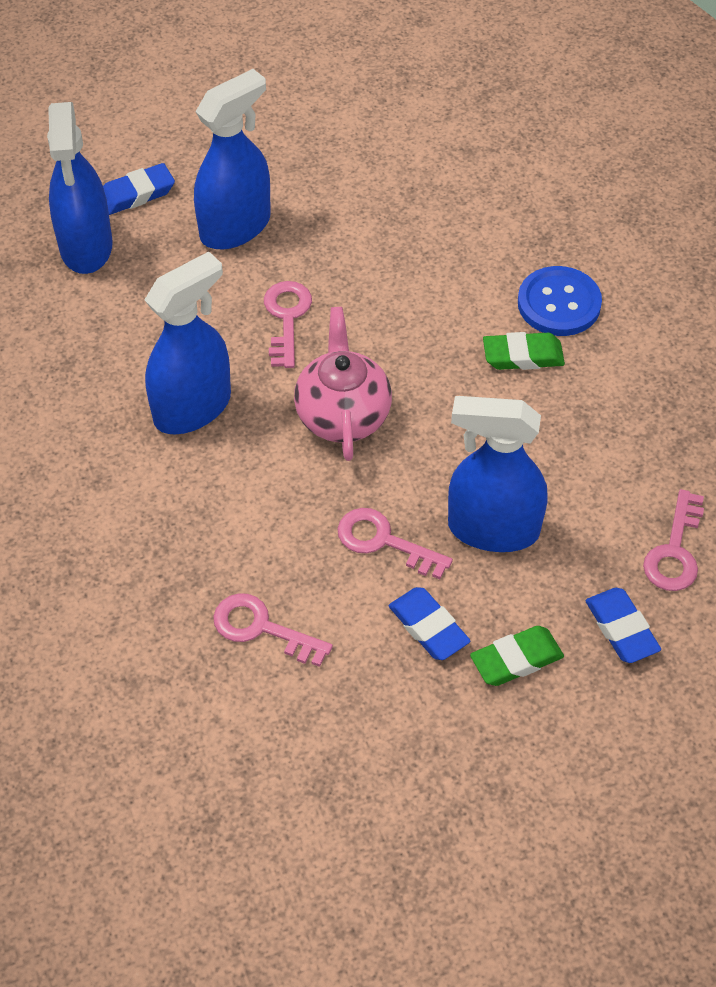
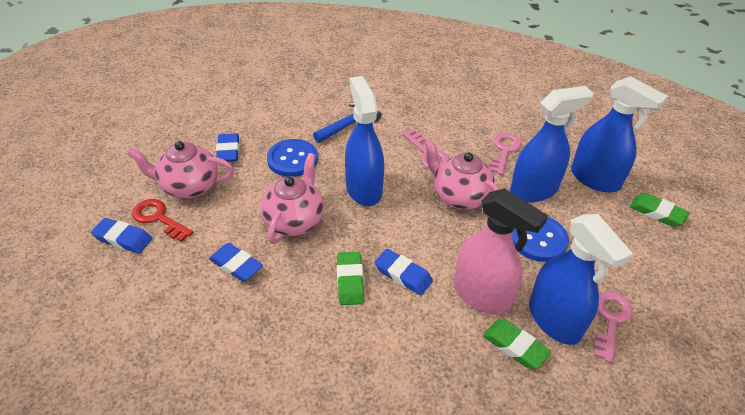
blue button: 1 -> 2
blue eraser: 3 -> 4
blue hammer: 0 -> 1
green eraser: 2 -> 3
pink key: 4 -> 3
pink spray bottle: 0 -> 1
pink teapot: 1 -> 3
red key: 0 -> 1

